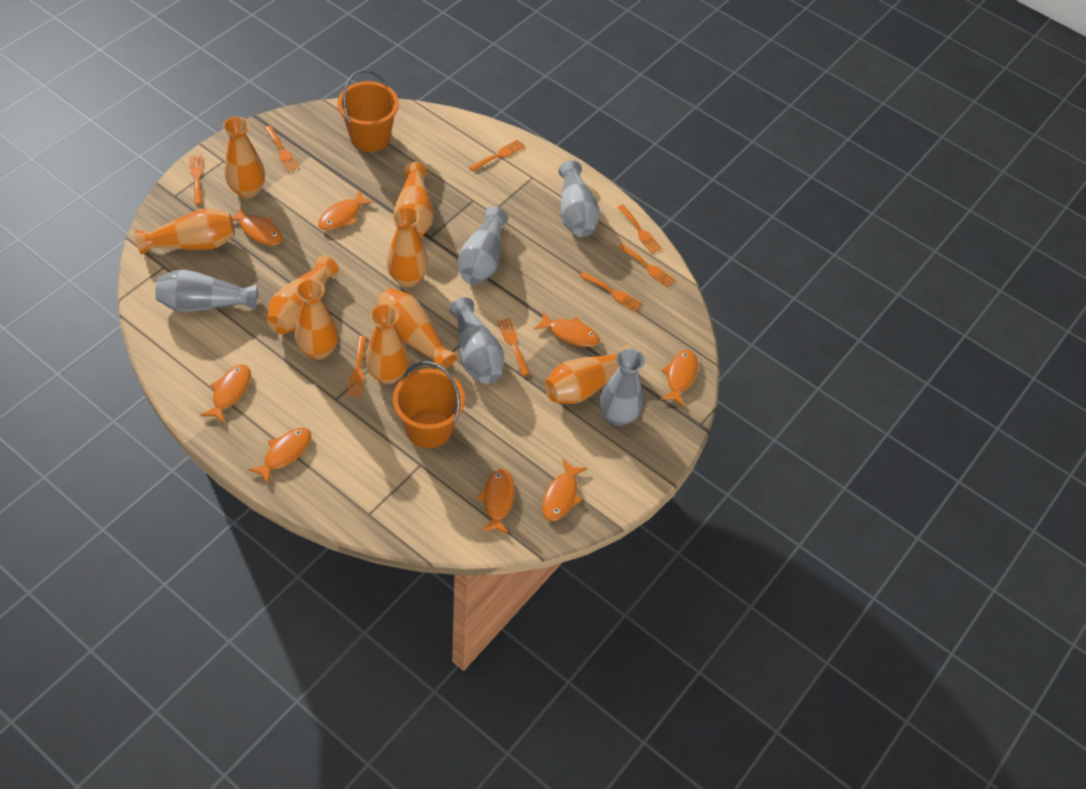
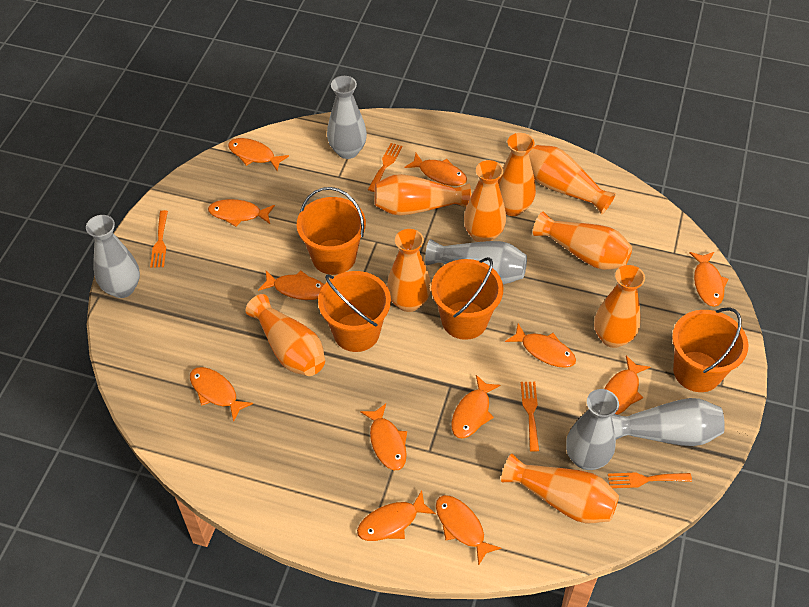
orange bucket: 2 -> 4
orange fish: 8 -> 12
orange fork: 8 -> 4

